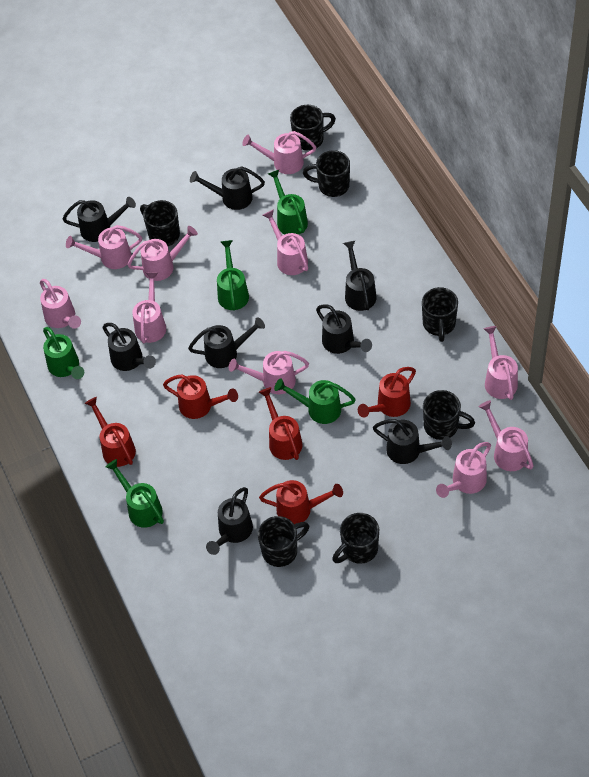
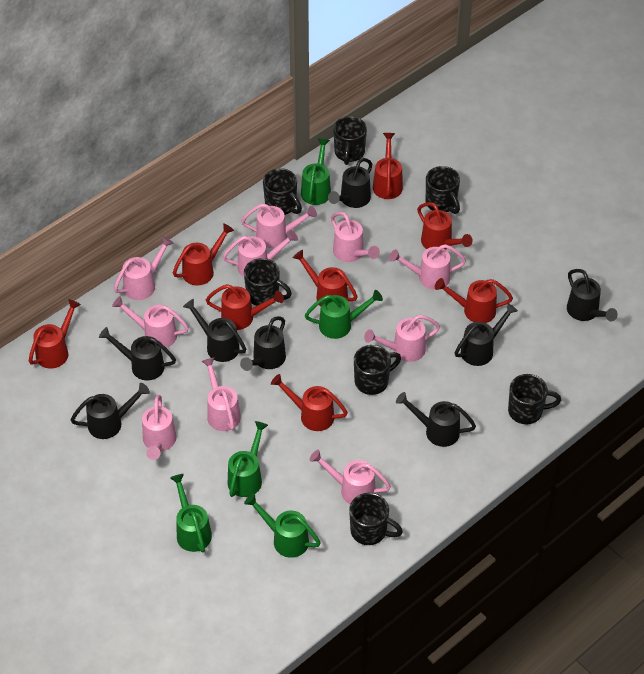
red watering can: 5 -> 8

